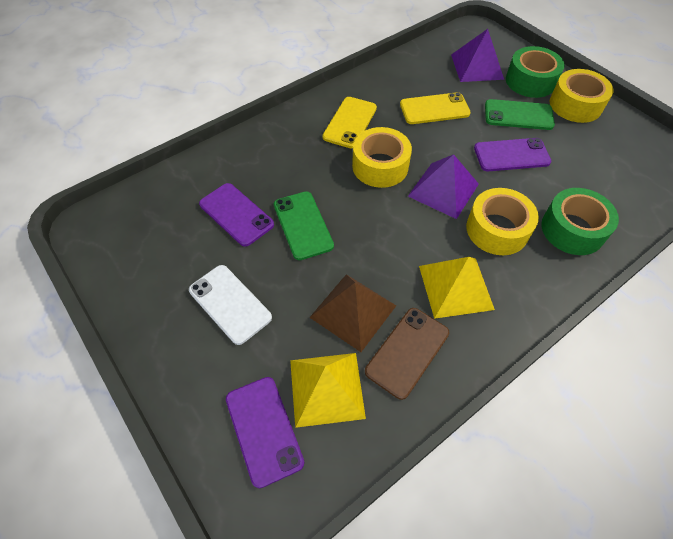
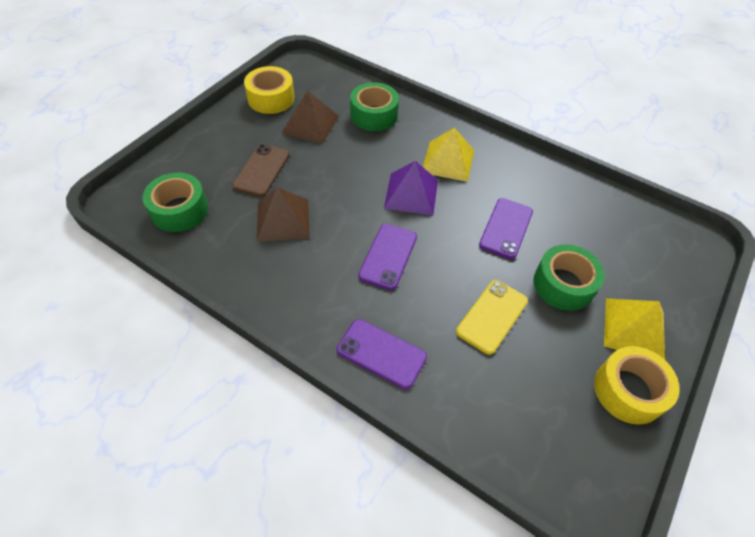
brown pyramid: 1 -> 2
green phone: 2 -> 0
green tape: 2 -> 3
purple pyramid: 2 -> 1
white phone: 1 -> 0
yellow phone: 2 -> 1
yellow tape: 3 -> 2

